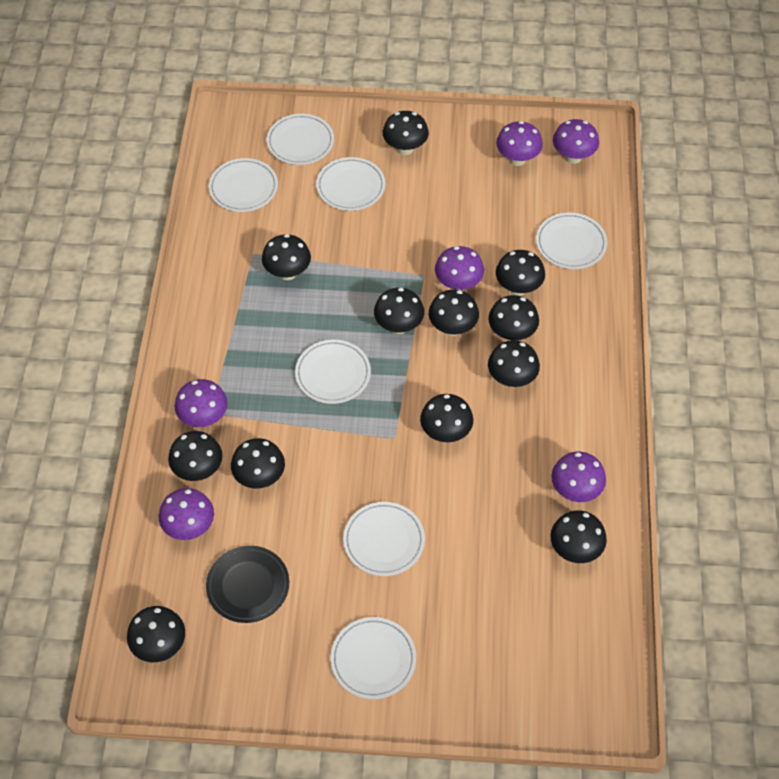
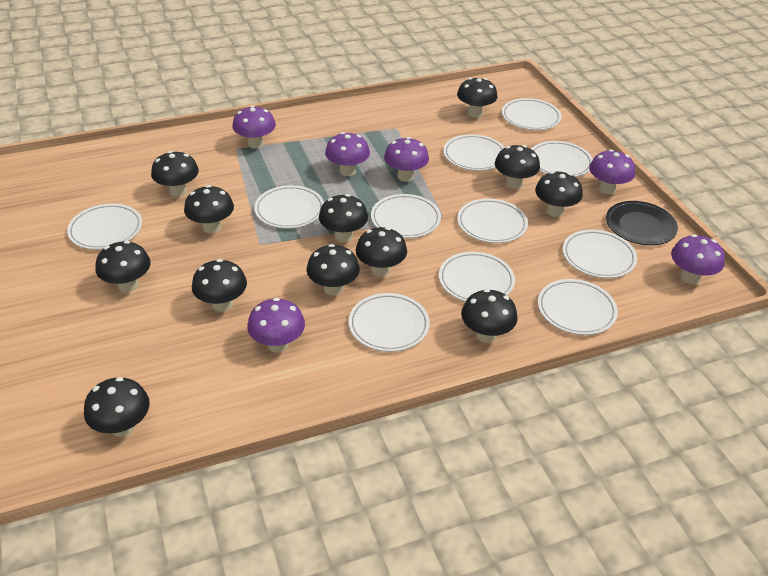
white plate: 7 -> 11

